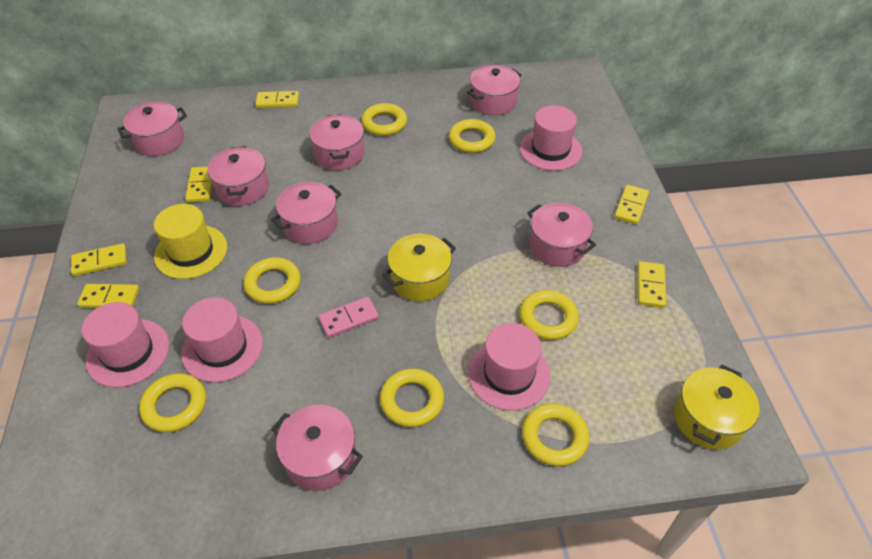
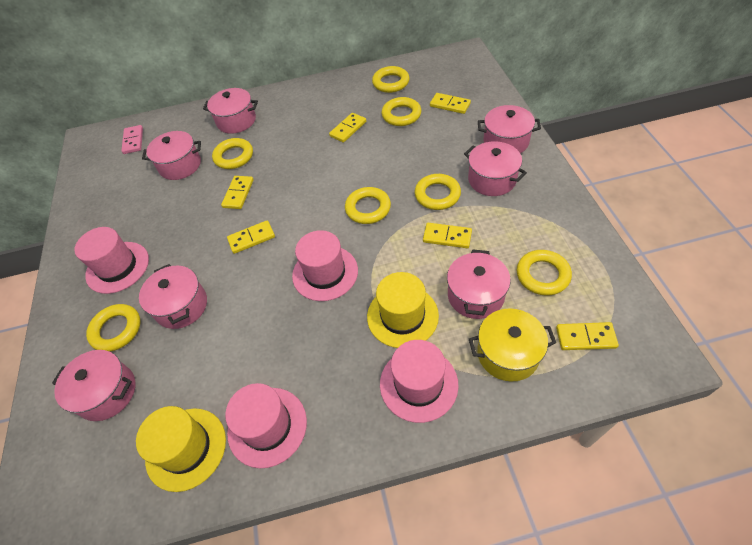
yellow hat: 1 -> 2
yellow pot: 2 -> 1

